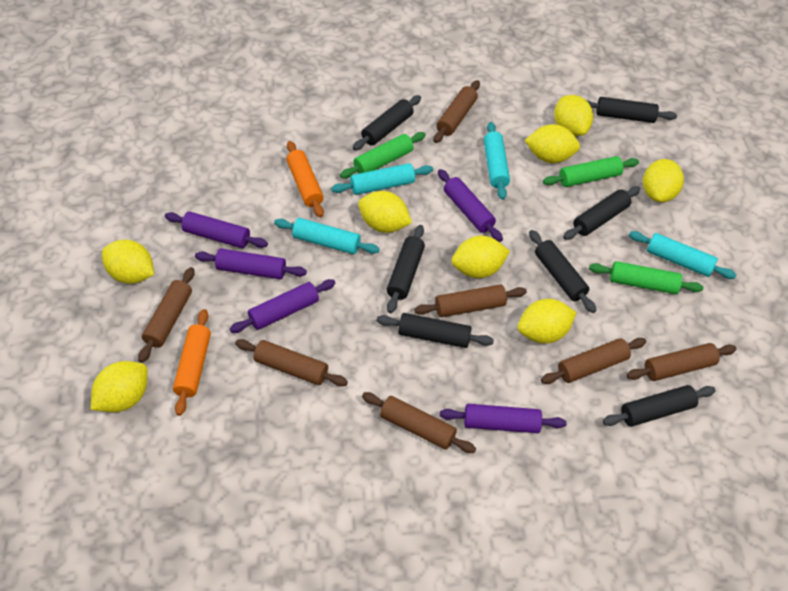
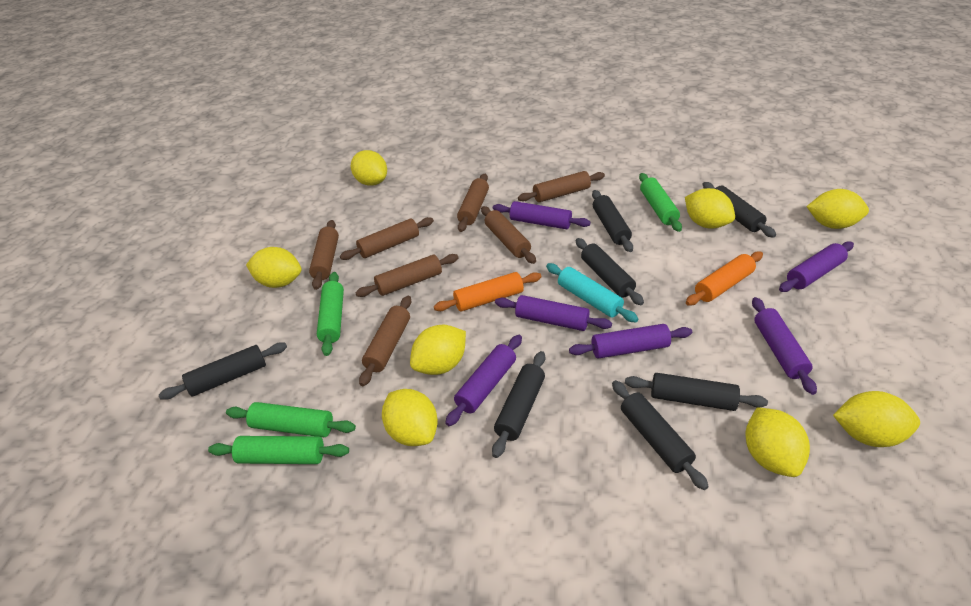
green rolling pin: 3 -> 4
purple rolling pin: 5 -> 6
turquoise rolling pin: 4 -> 1

